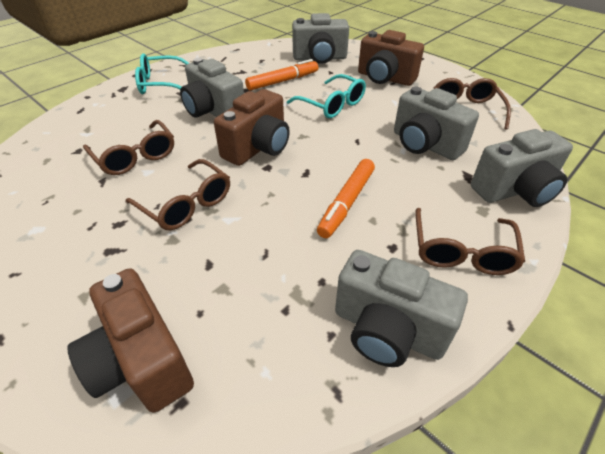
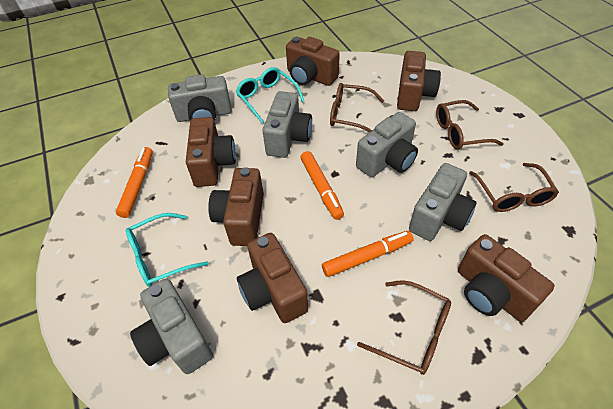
brown camera: 3 -> 6
orange marker: 2 -> 3

